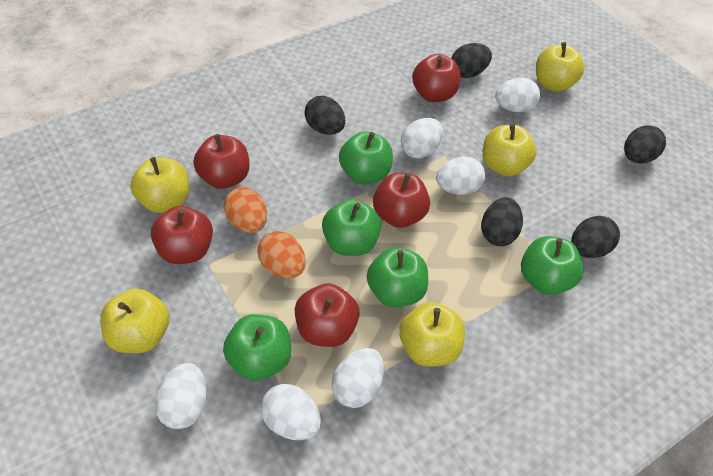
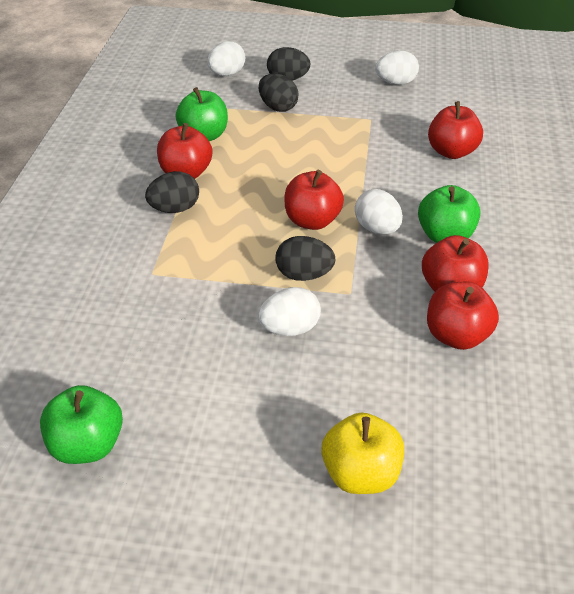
black egg: 5 -> 4
green apple: 5 -> 3
orange egg: 2 -> 0
white egg: 6 -> 4
yellow apple: 5 -> 1

